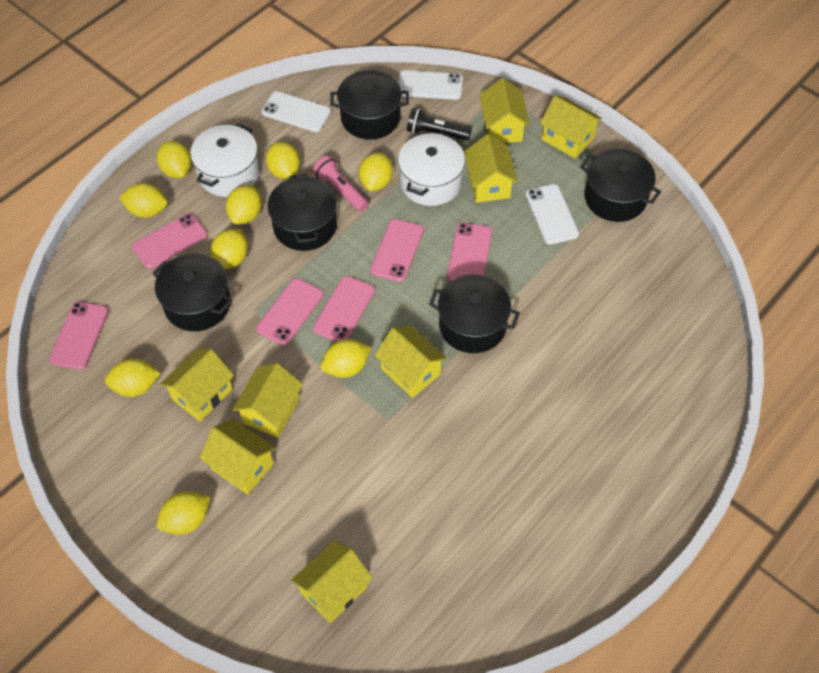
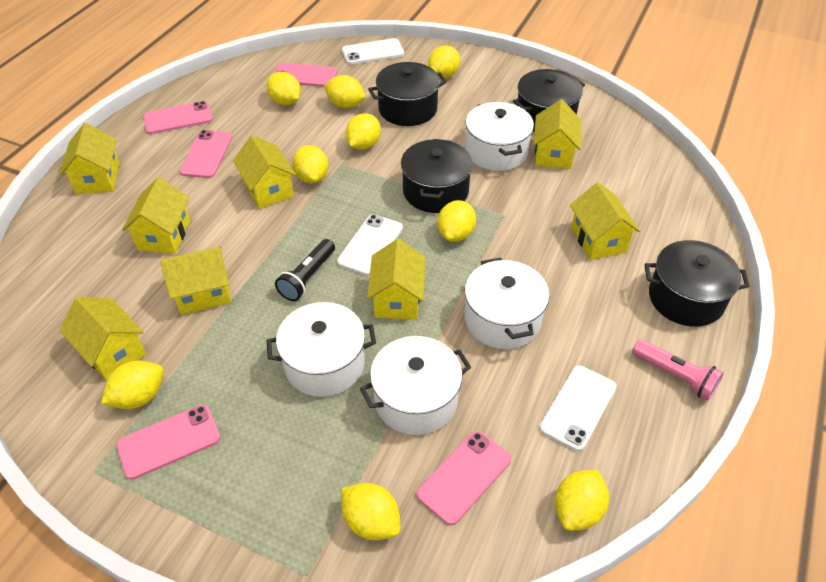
black pot: 5 -> 4
pink phone: 6 -> 5
white pot: 2 -> 4

